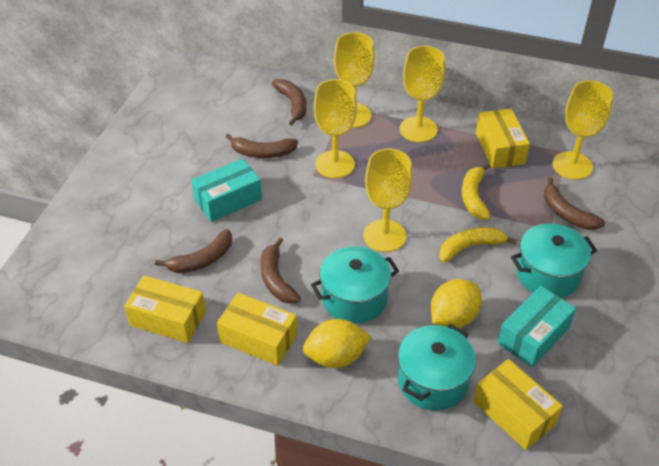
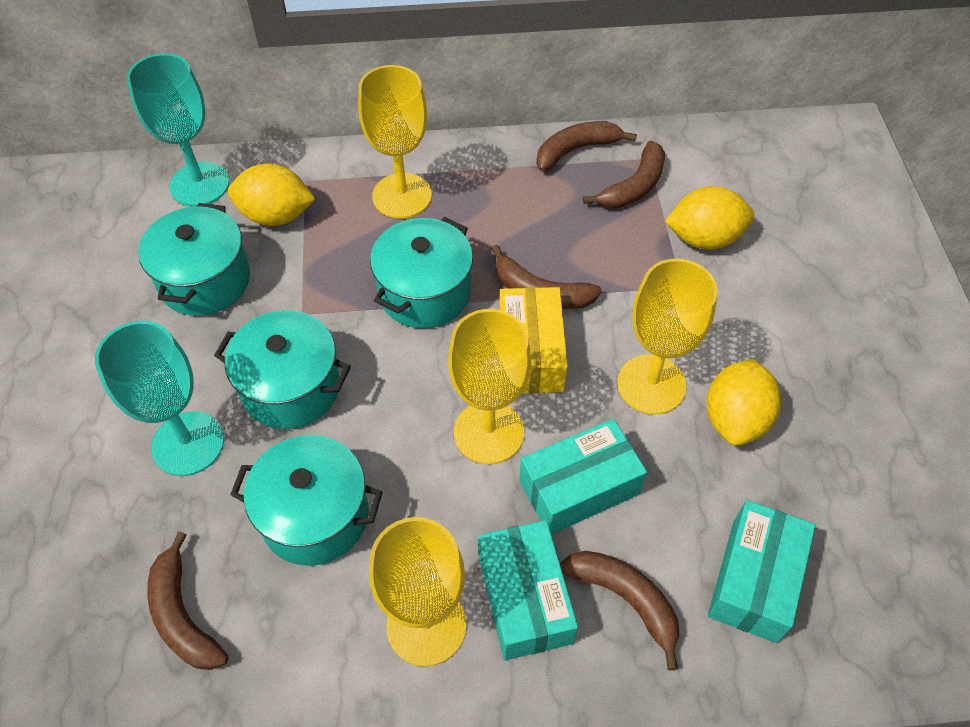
turquoise box: 2 -> 3
turquoise goblet: 0 -> 2
turquoise pot: 3 -> 4
yellow banana: 2 -> 0
yellow box: 4 -> 1
yellow goblet: 5 -> 4
yellow lemon: 2 -> 3

